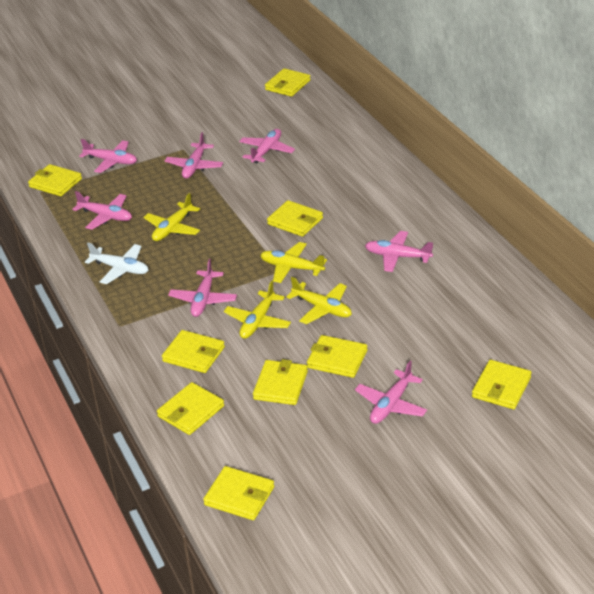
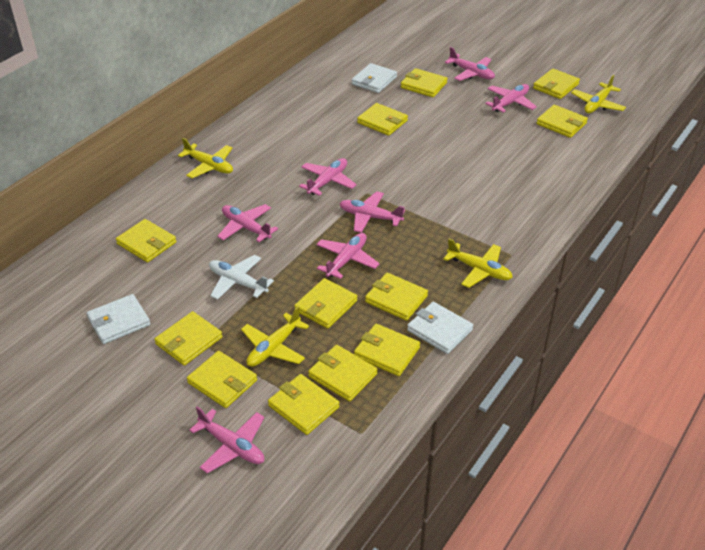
white wallet: 0 -> 3
yellow wallet: 9 -> 12

